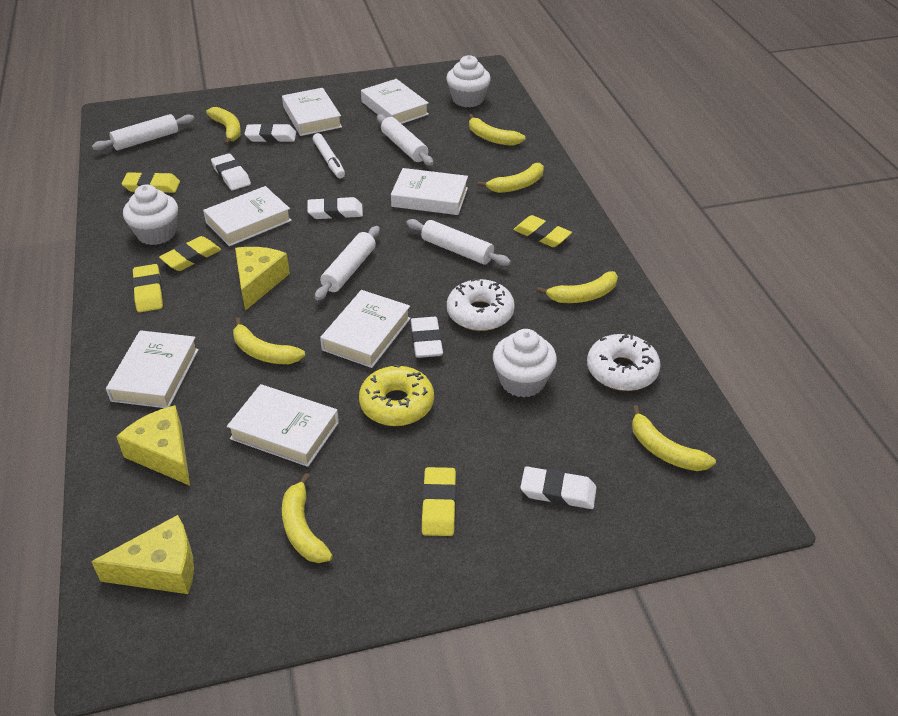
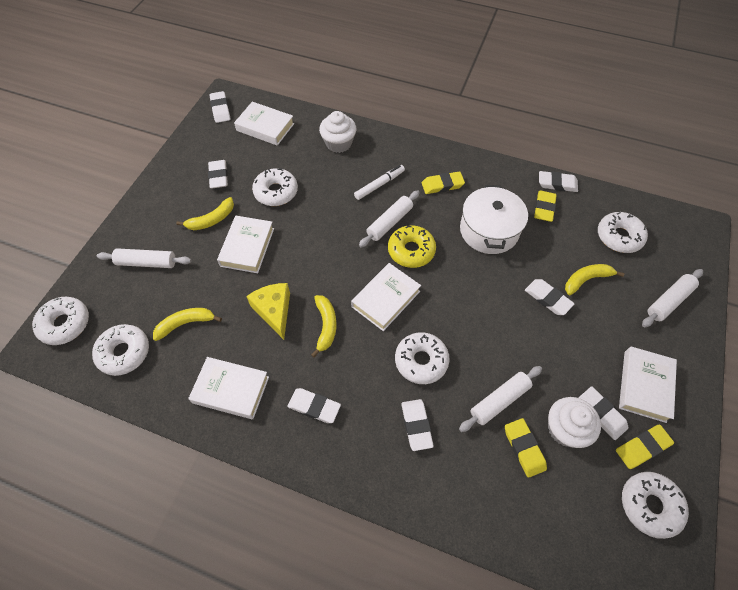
white book: 7 -> 5
white cupcake: 3 -> 2
white donut: 2 -> 6
white eraser: 5 -> 7
white pot: 0 -> 1
yellow banana: 7 -> 4
yellow cheese: 3 -> 1
yellow eraser: 5 -> 4

